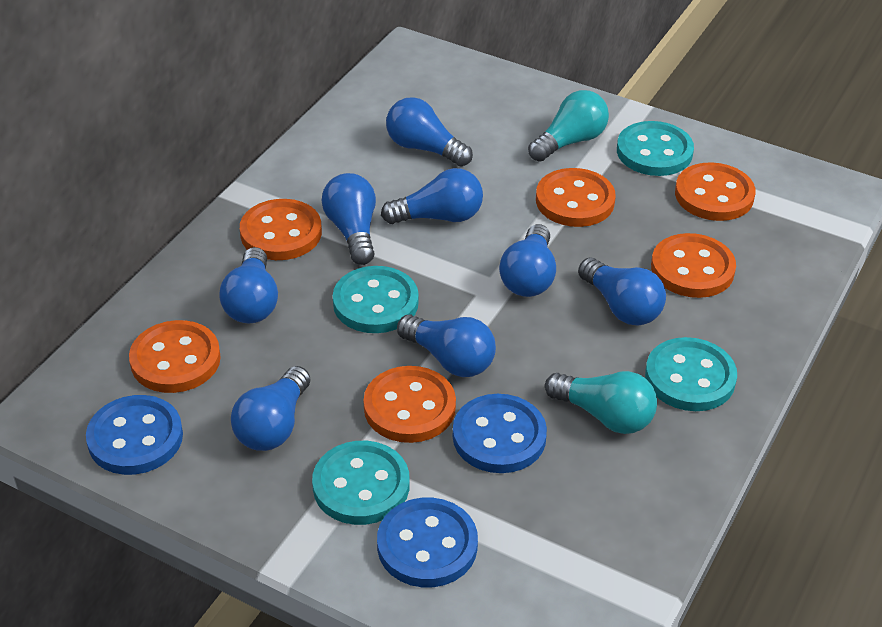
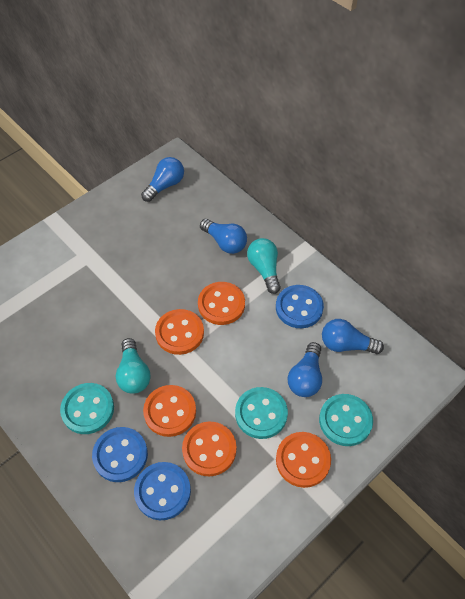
blue light bulb: 8 -> 4
orange button: 6 -> 5
turquoise button: 4 -> 3

